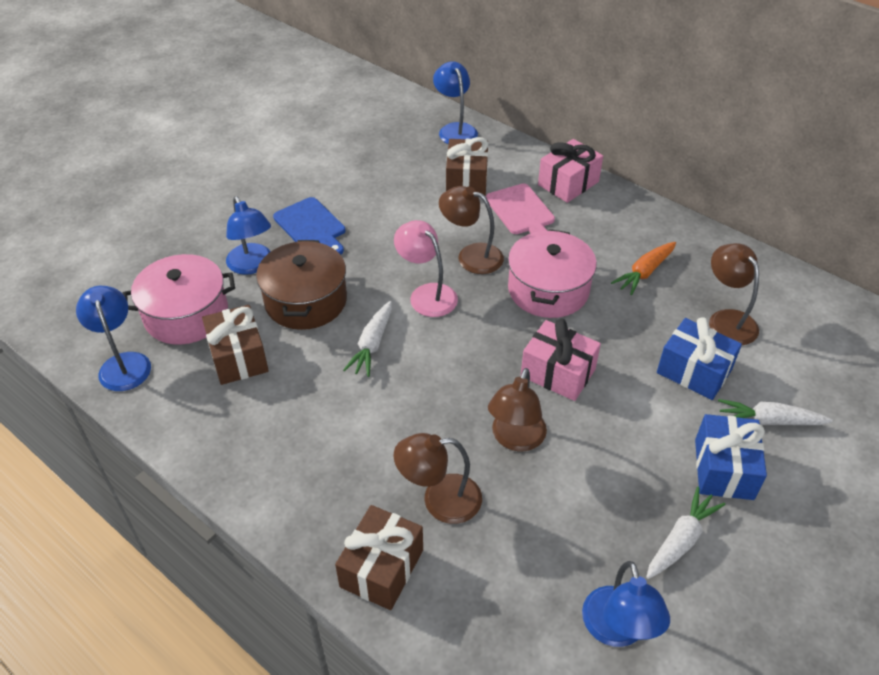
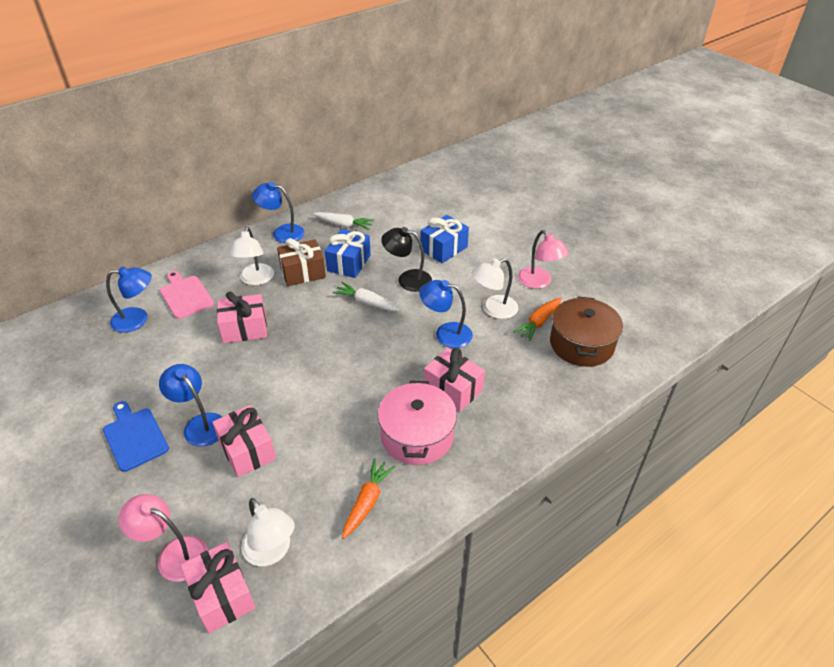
black lamp: 0 -> 1
brown gift: 3 -> 1
brown lamp: 4 -> 0
orange carrot: 1 -> 2
pink gift: 2 -> 4
pink lamp: 1 -> 2
pink pot: 2 -> 1
white carrot: 3 -> 2
white lamp: 0 -> 3

